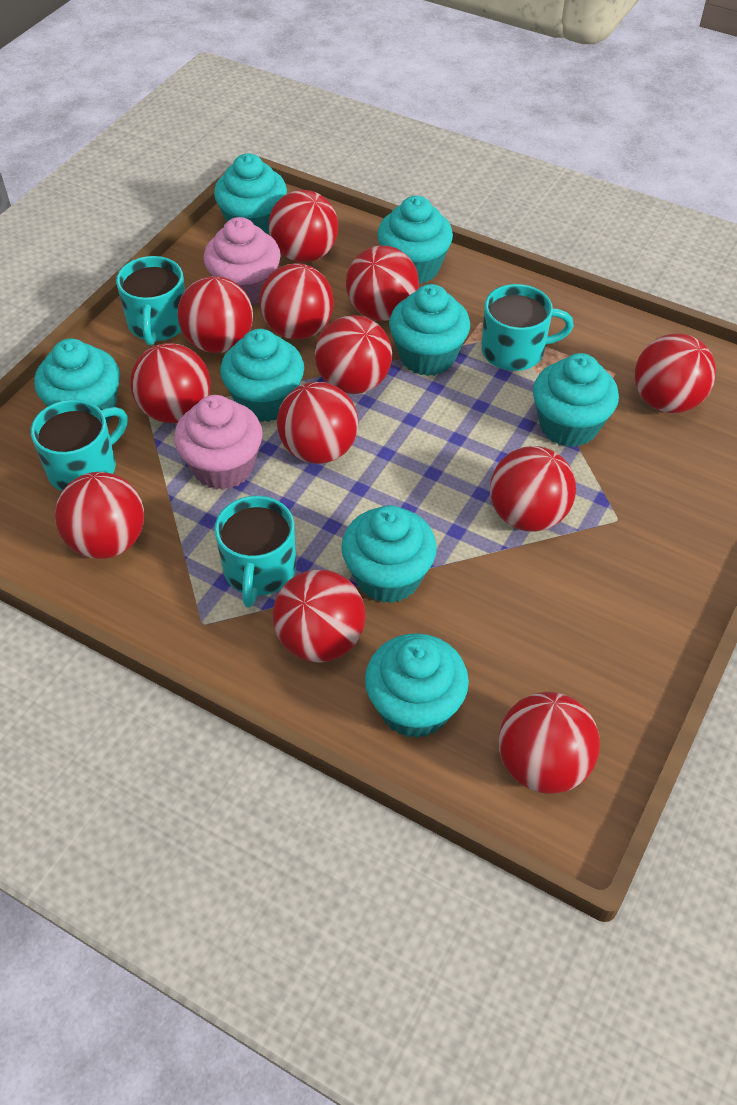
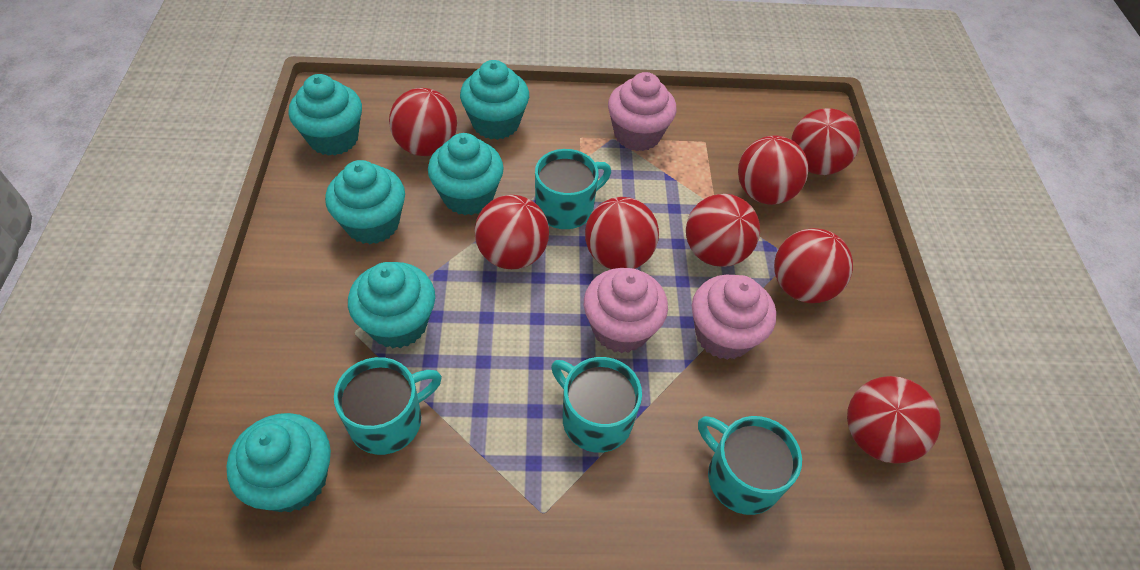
pink cupcake: 2 -> 3
red ball: 12 -> 8
turquoise cupcake: 8 -> 6

